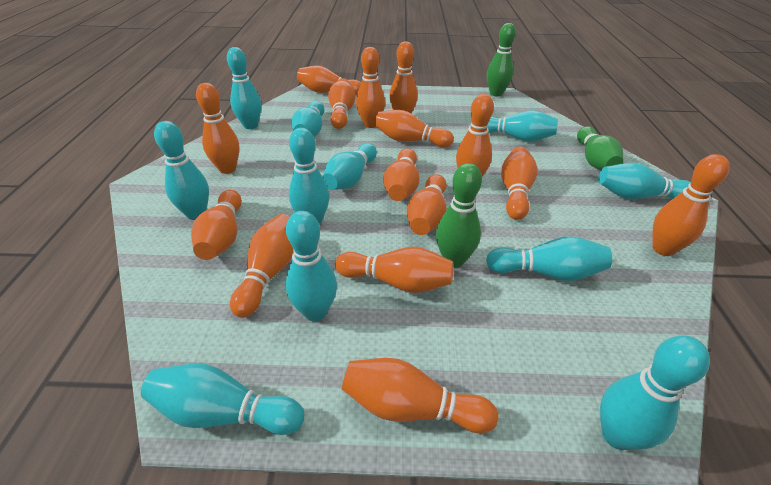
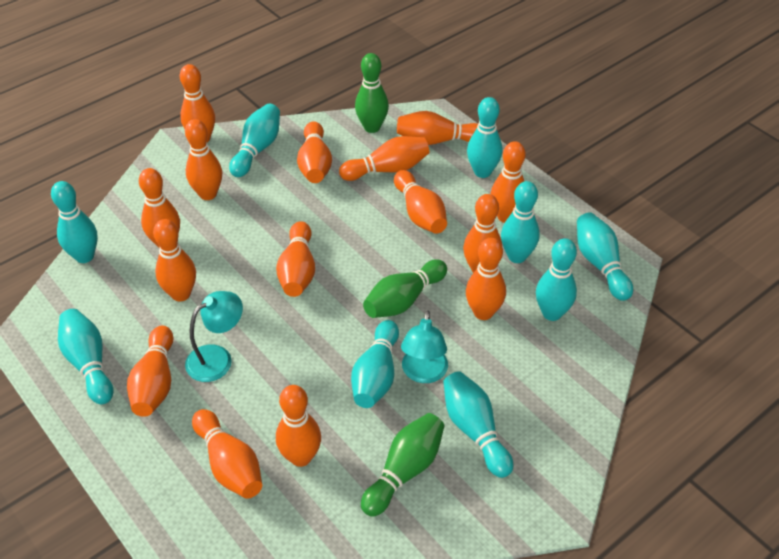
turquoise bowling pin: 11 -> 9
turquoise lamp: 0 -> 2

